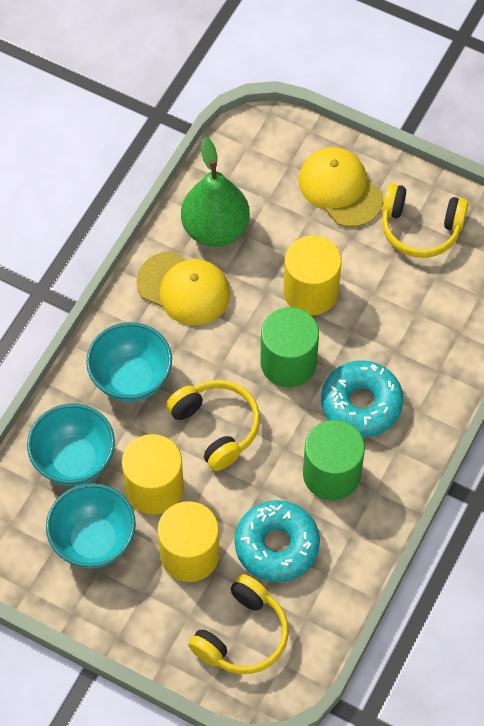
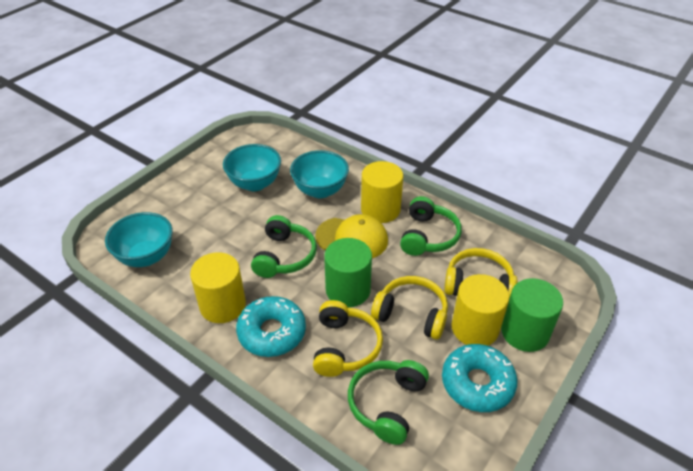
green headphones: 0 -> 3
green pear: 1 -> 0
yellow cap: 2 -> 1

